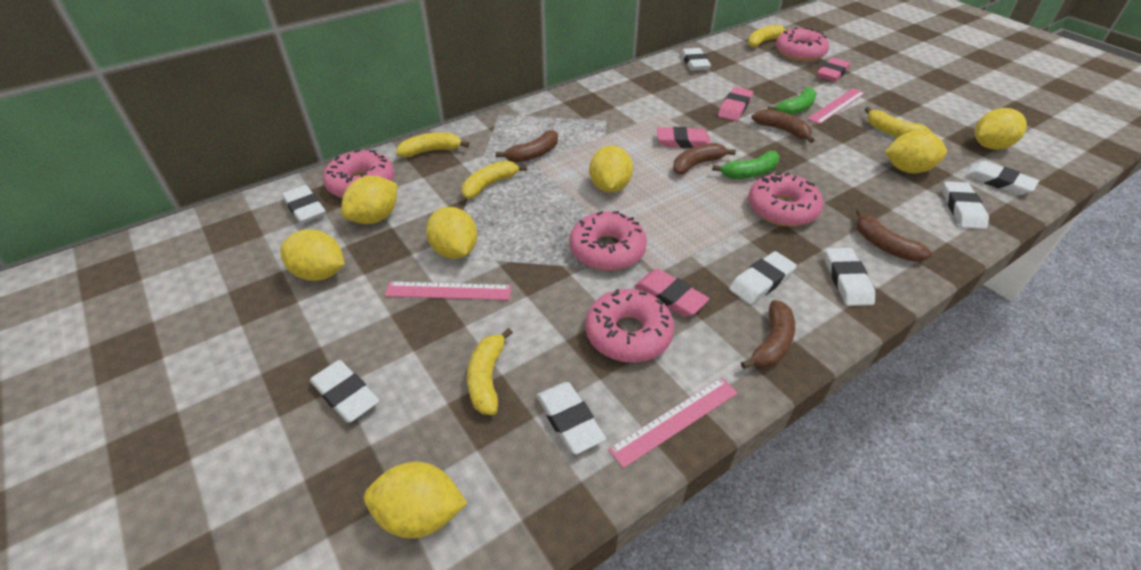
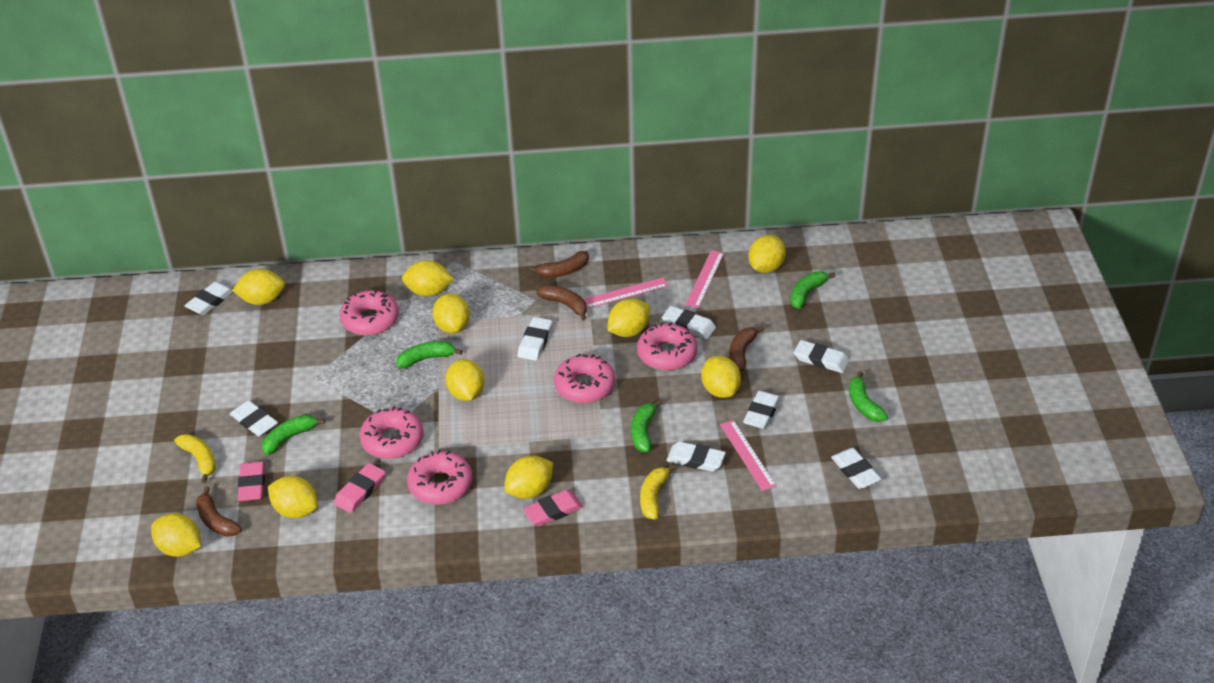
brown banana: 5 -> 4
green banana: 2 -> 5
pink eraser: 4 -> 3
yellow banana: 5 -> 2
yellow lemon: 7 -> 10

